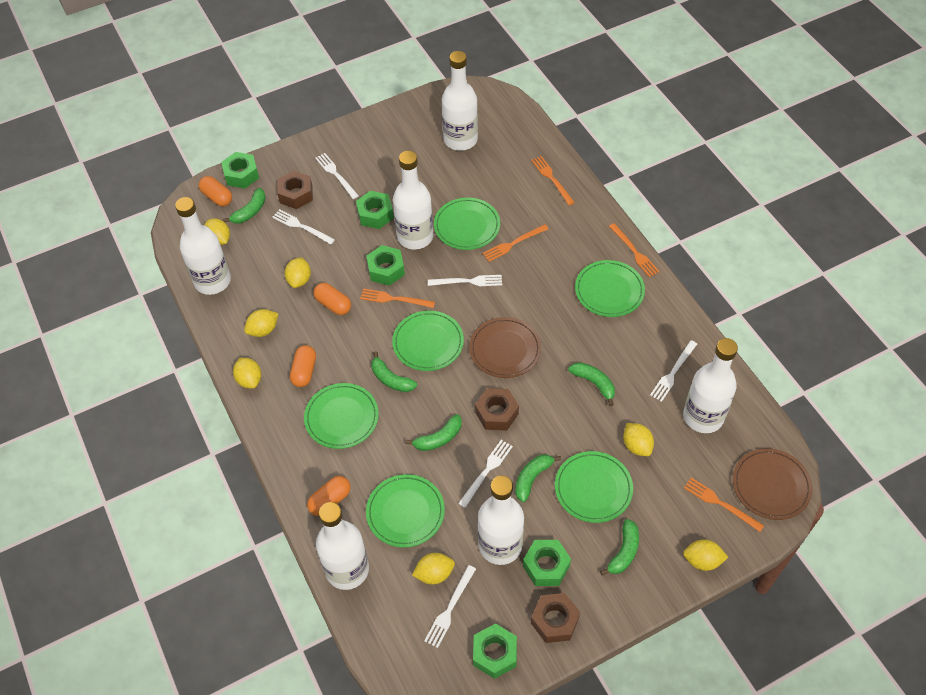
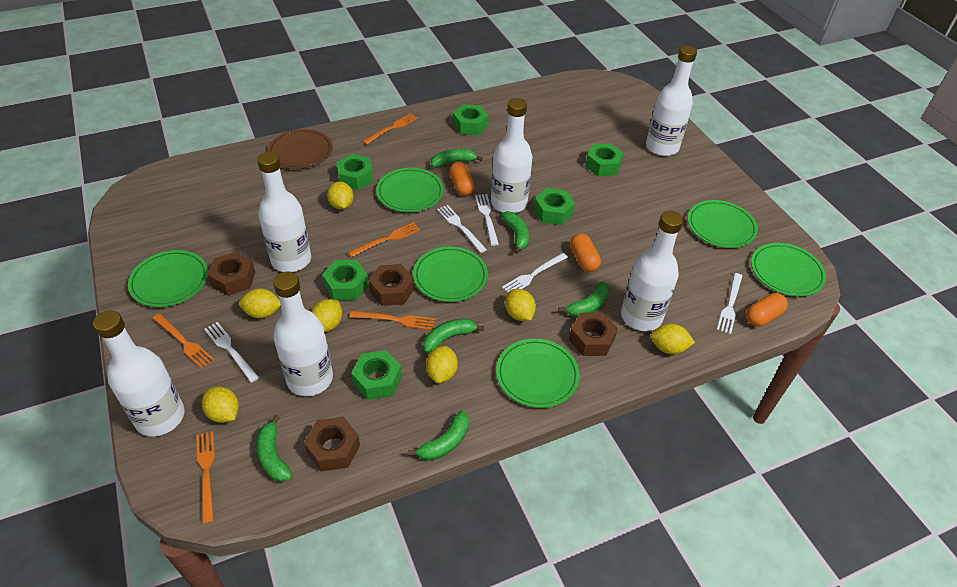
brown nut: 3 -> 4
brown plate: 2 -> 1
green nut: 5 -> 6
orange capsule: 4 -> 3
white fork: 6 -> 5

